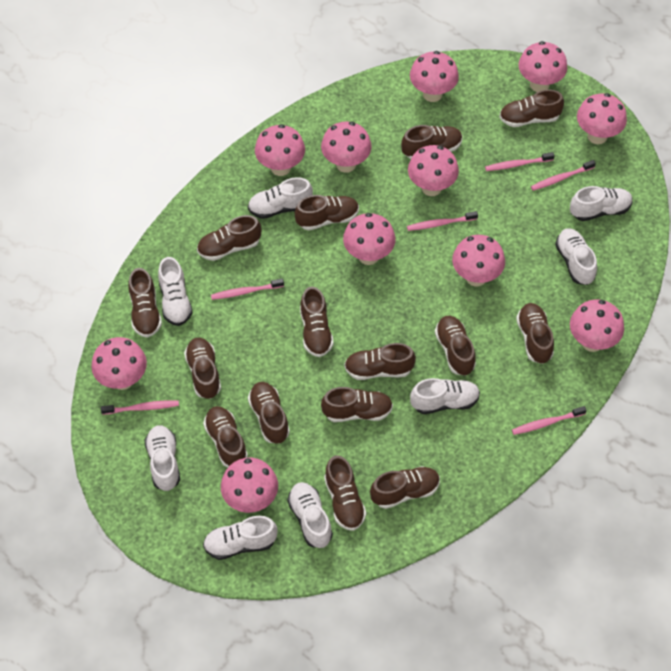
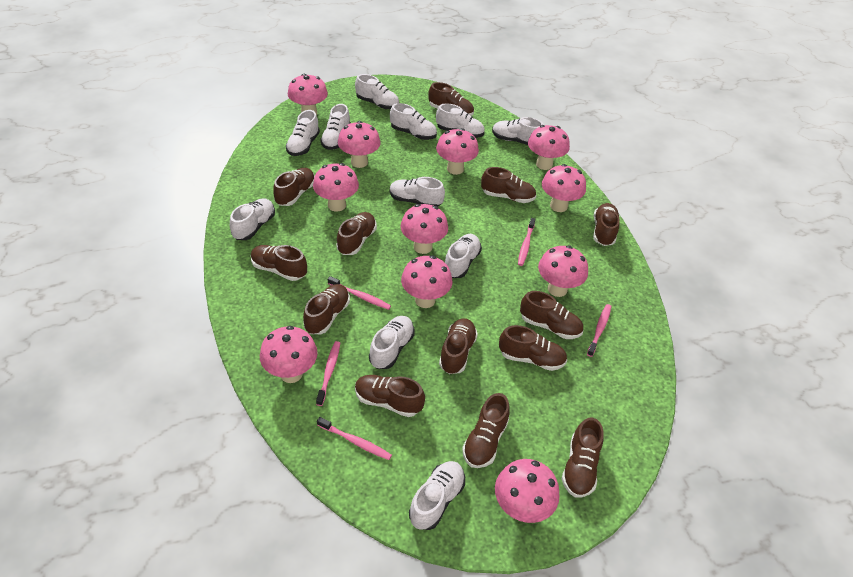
brown shoe: 15 -> 13
pink toothbrush: 6 -> 5
white shoe: 8 -> 11

